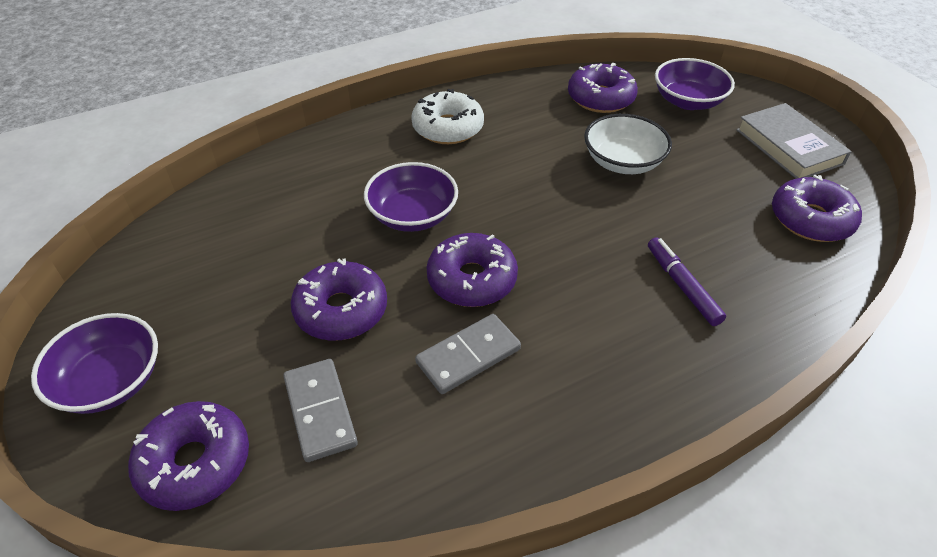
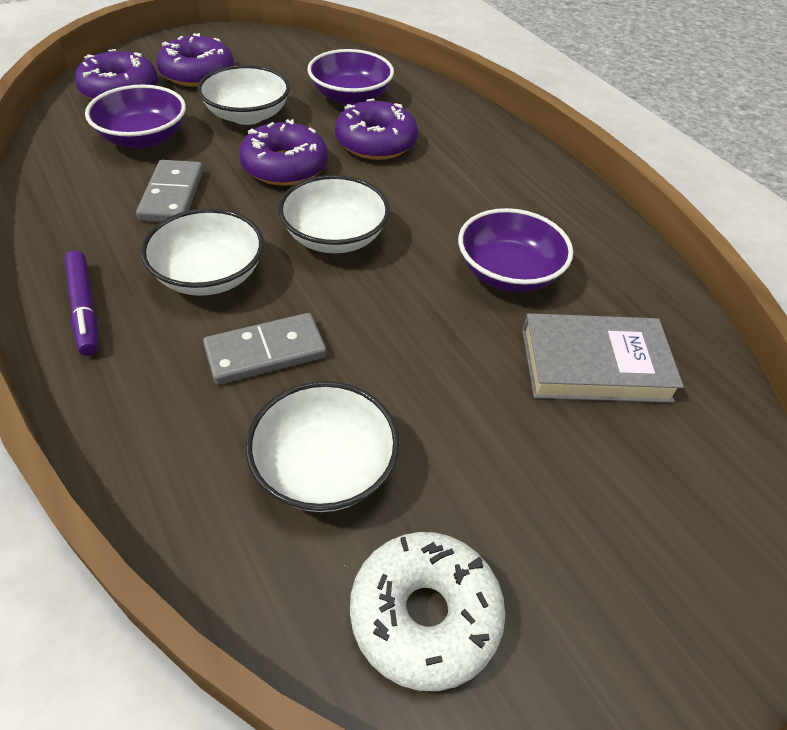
purple donut: 5 -> 4
white bowl: 1 -> 4

